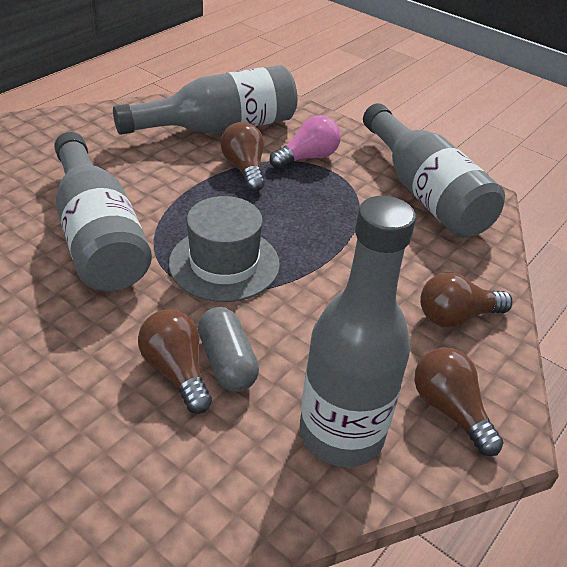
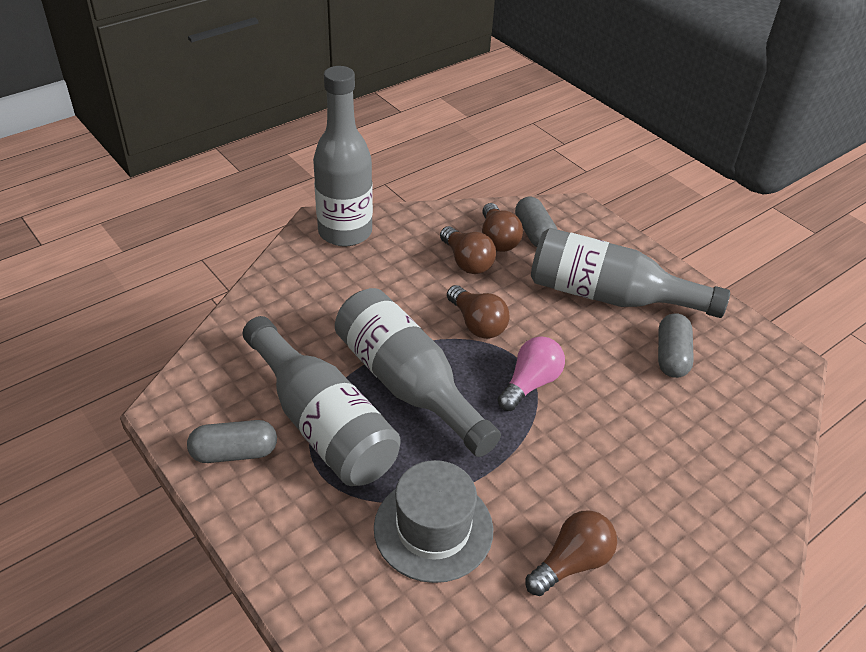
grey capsule: 1 -> 3

